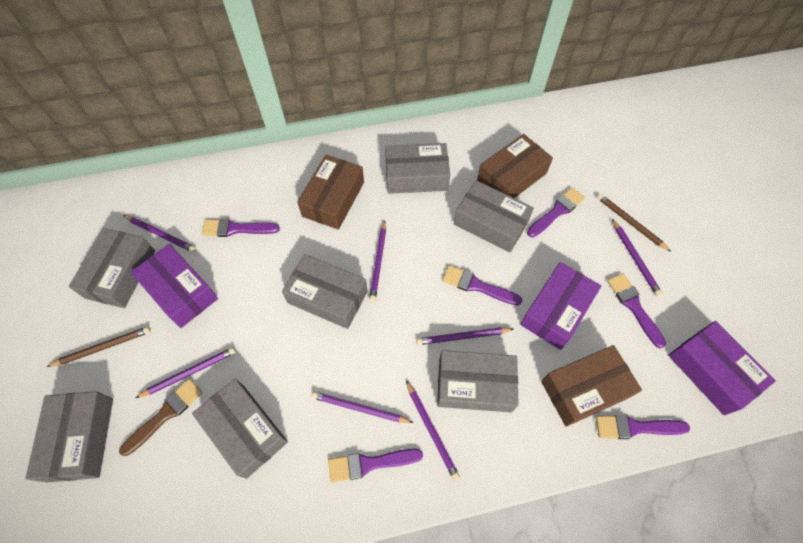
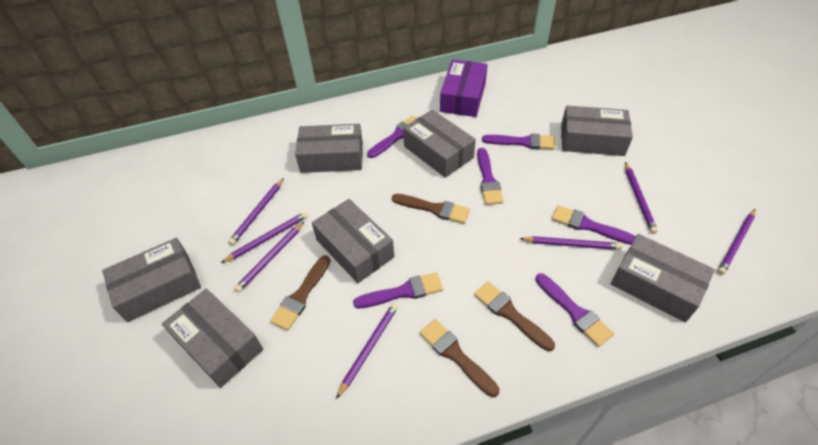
brown box: 3 -> 0
brown brush: 1 -> 4
brown pencil: 2 -> 0
purple box: 3 -> 1

